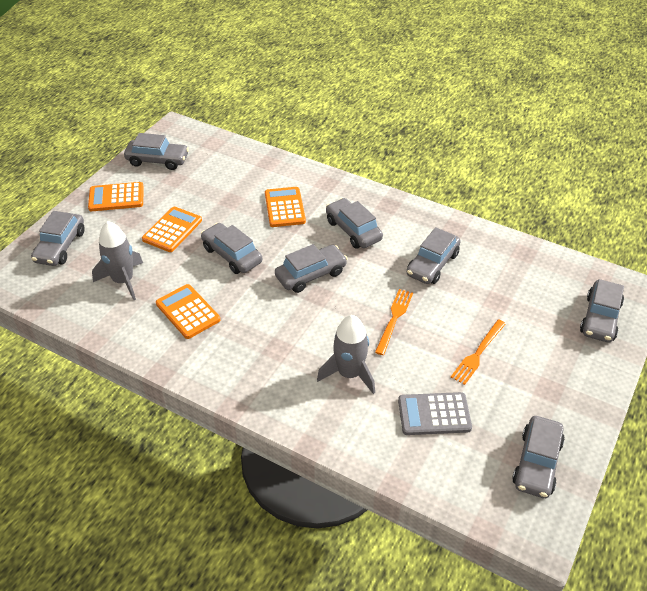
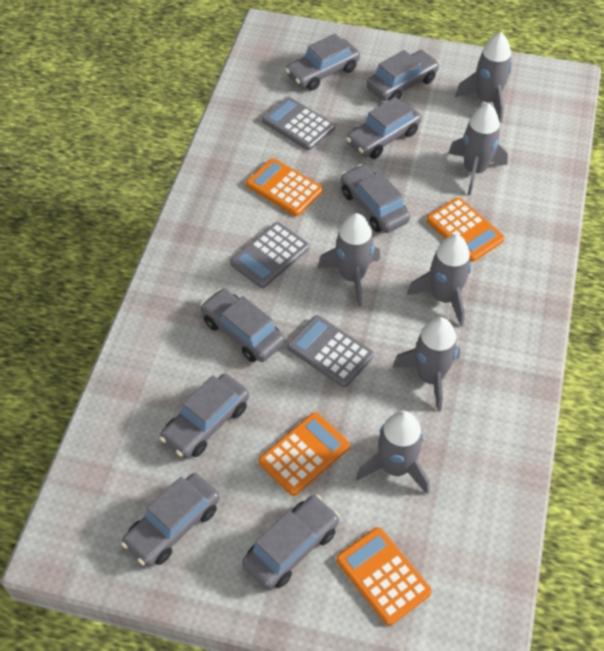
grey calculator: 1 -> 3
grey rocket: 2 -> 6
orange fork: 2 -> 0

